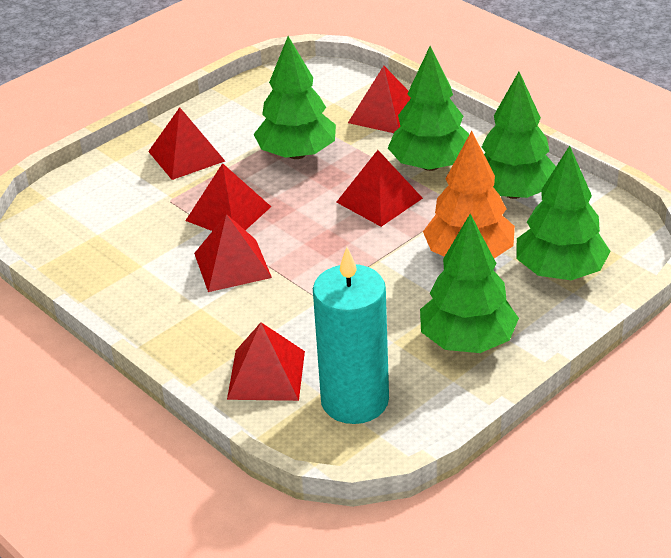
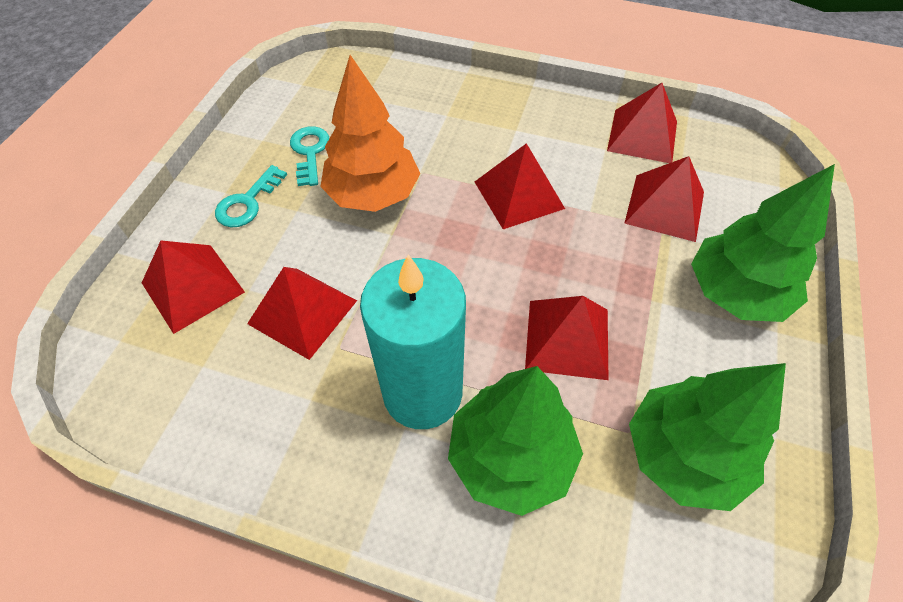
green tree: 5 -> 3
turquoise key: 0 -> 2

